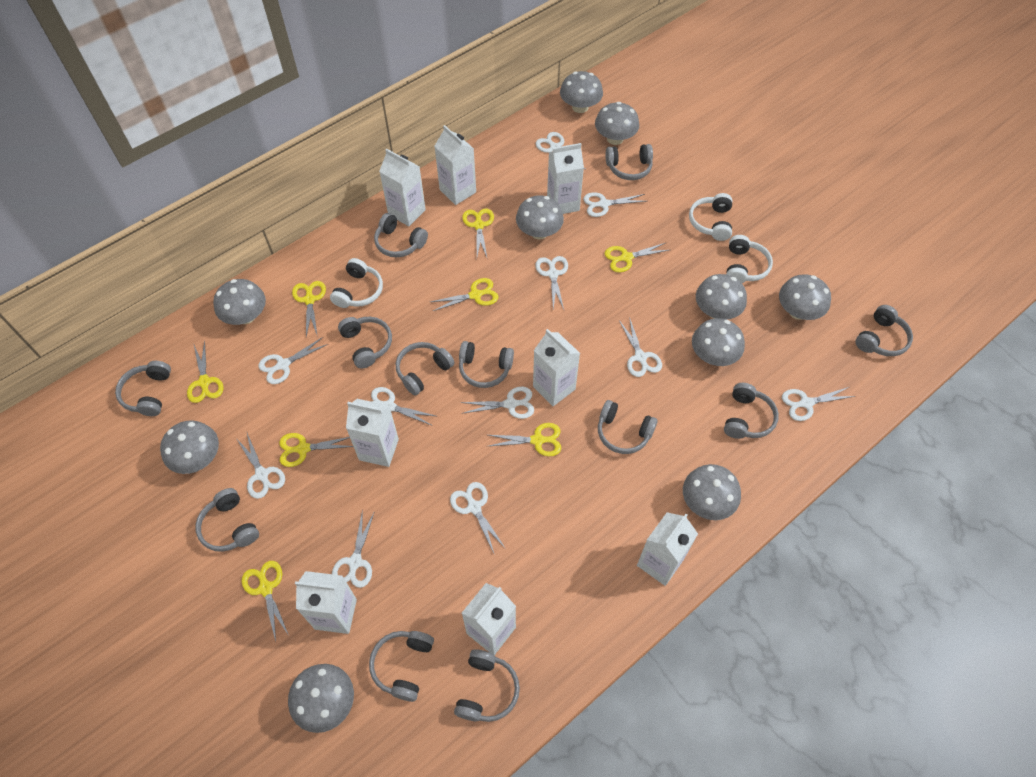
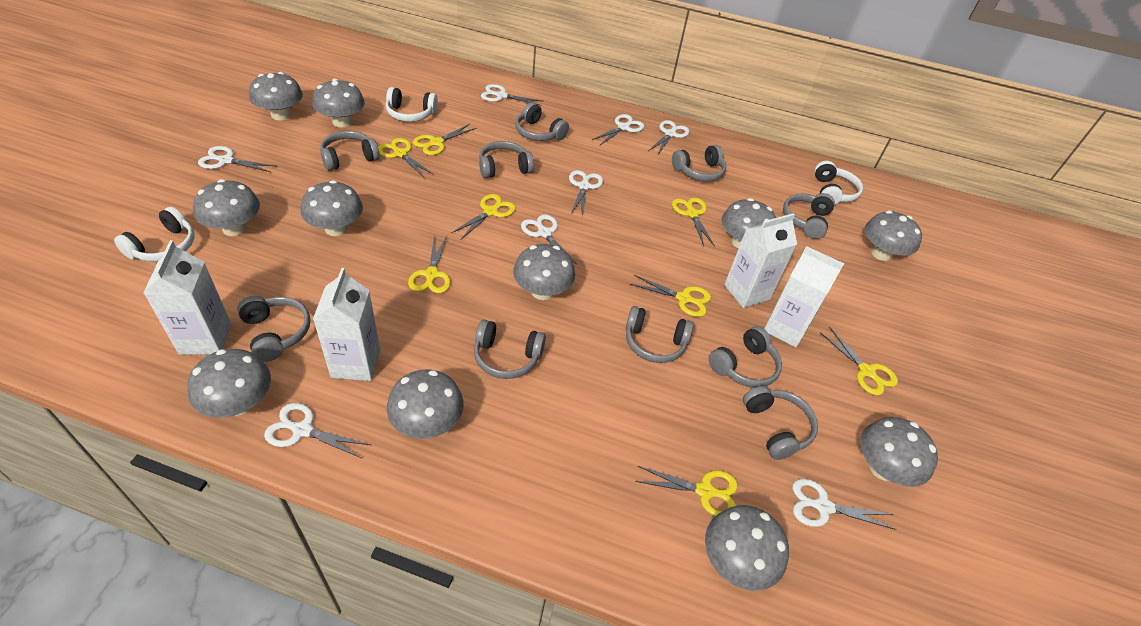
grey headphones: 12 -> 10
grey mushroom: 10 -> 11
white carton: 8 -> 4
white scissors: 11 -> 8

